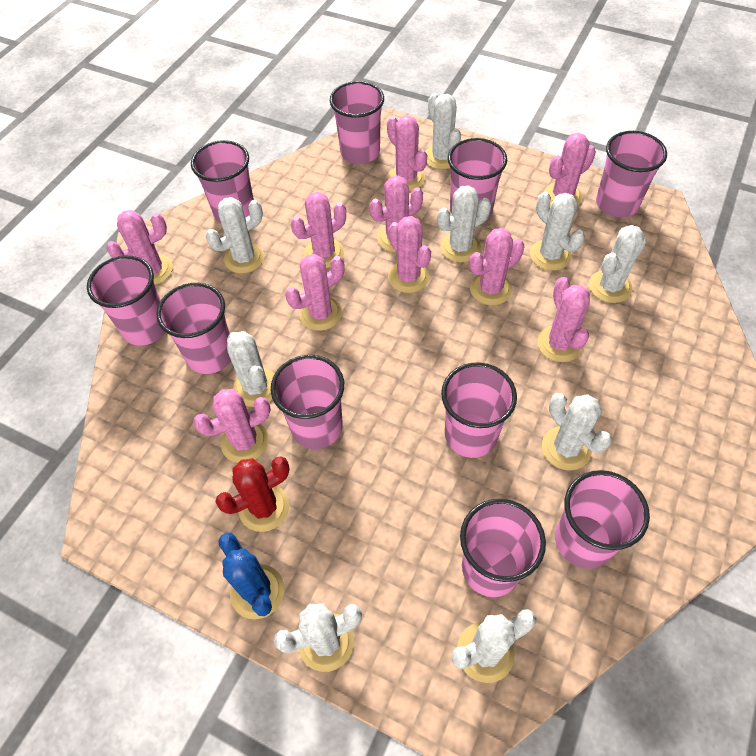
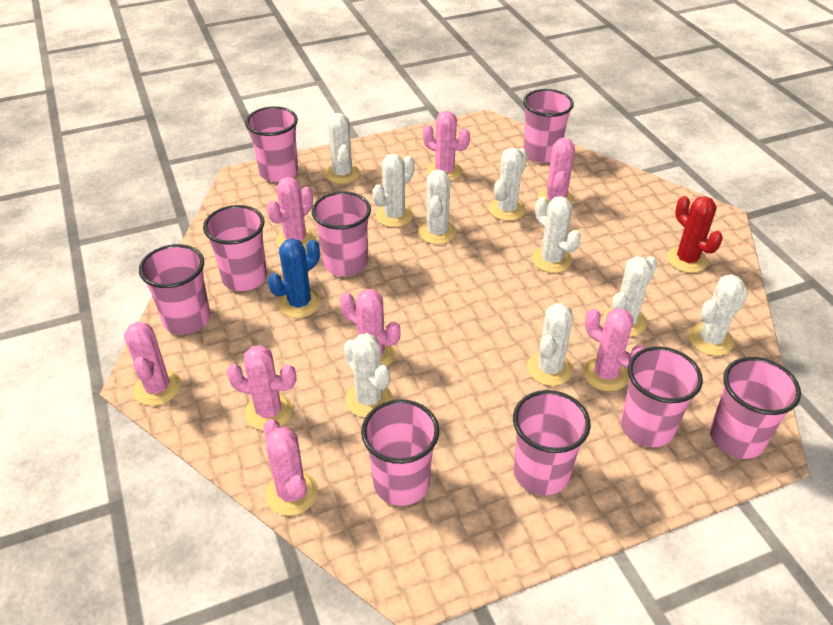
pink cactus: 10 -> 8
pink cup: 10 -> 9

